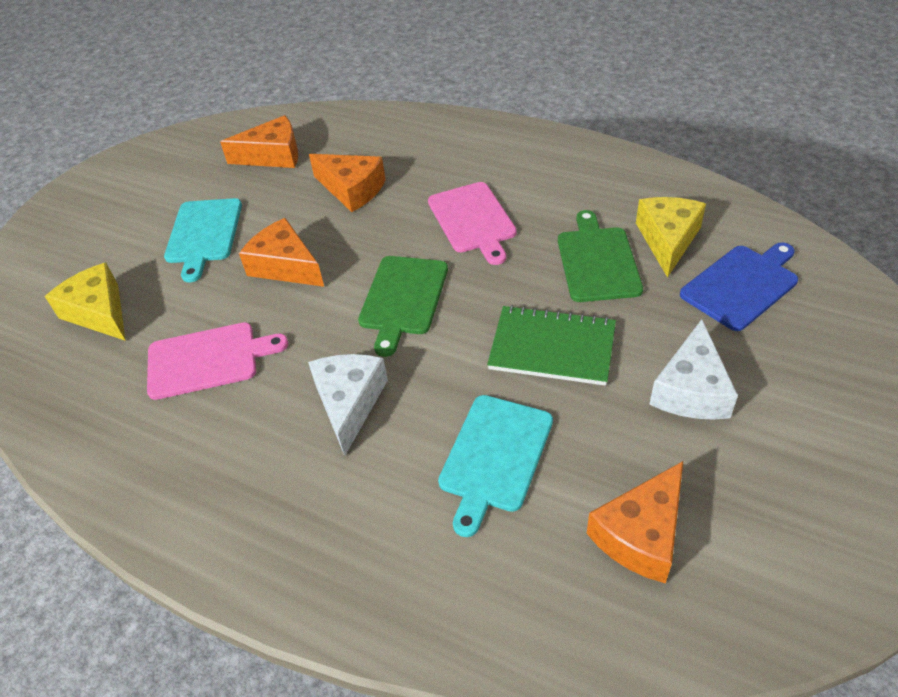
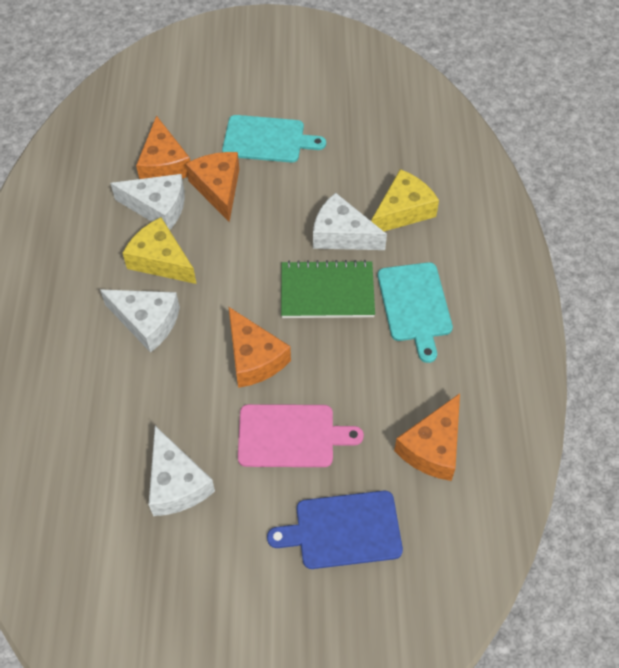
green cutting board: 2 -> 0
pink cutting board: 2 -> 1
white cheese: 2 -> 4

